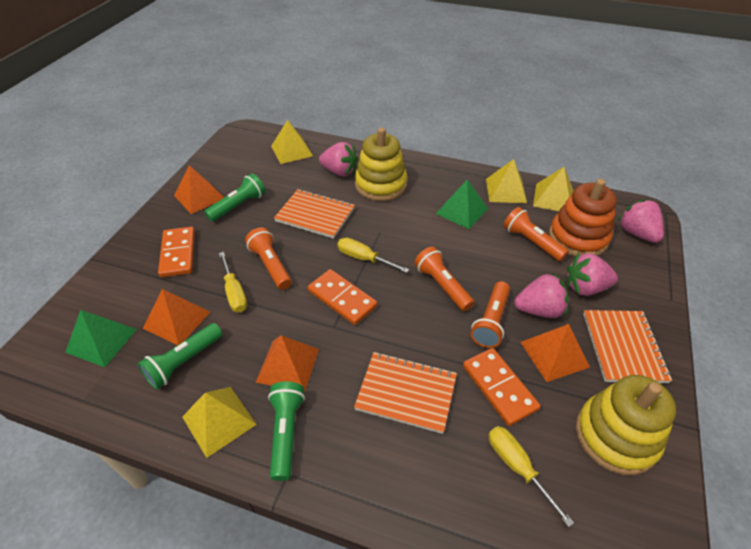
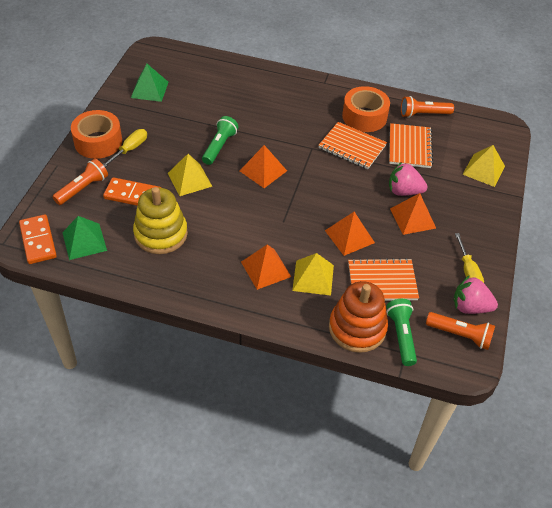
green flashlight: 3 -> 2
orange domino: 3 -> 2
orange flashlight: 4 -> 3
orange tape: 0 -> 2
pink strawberry: 4 -> 2
yellow pyramid: 4 -> 3
yellow screwdriver: 3 -> 2
yellow stacking toy: 2 -> 1

